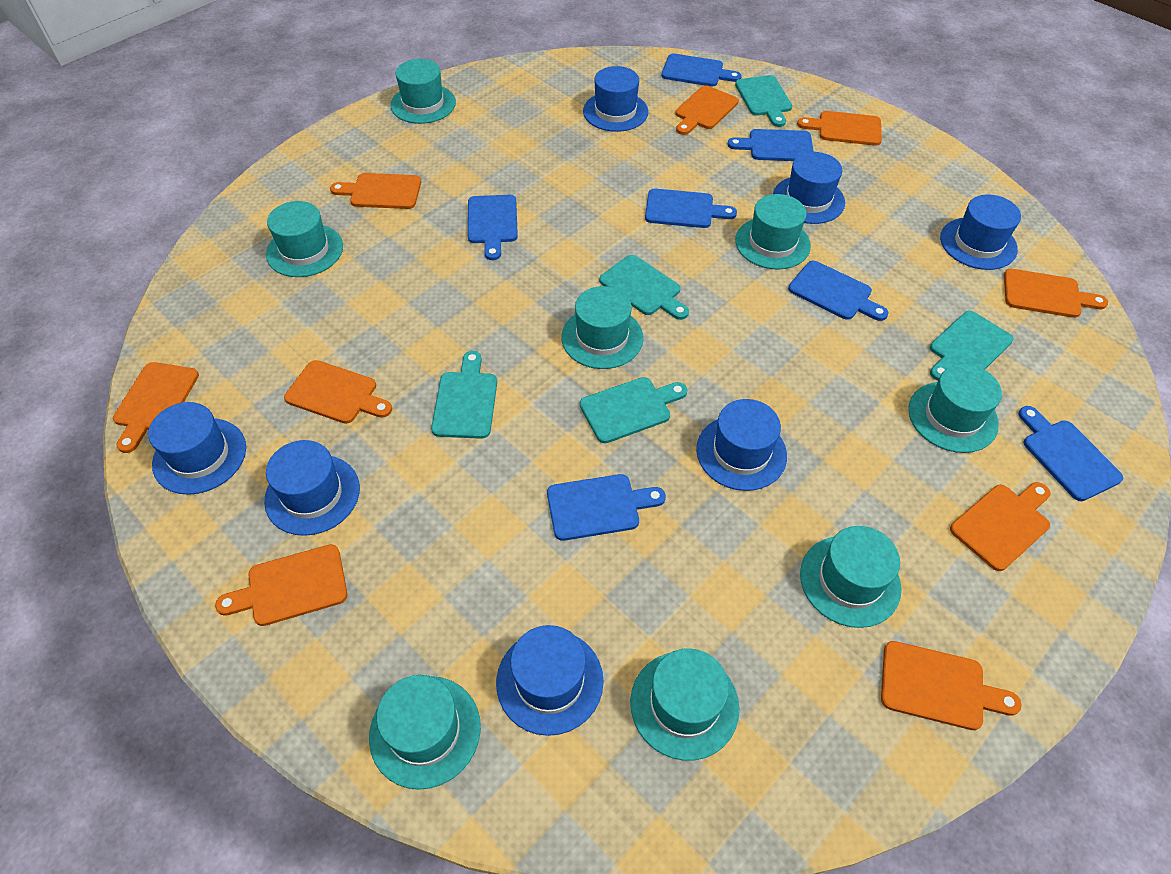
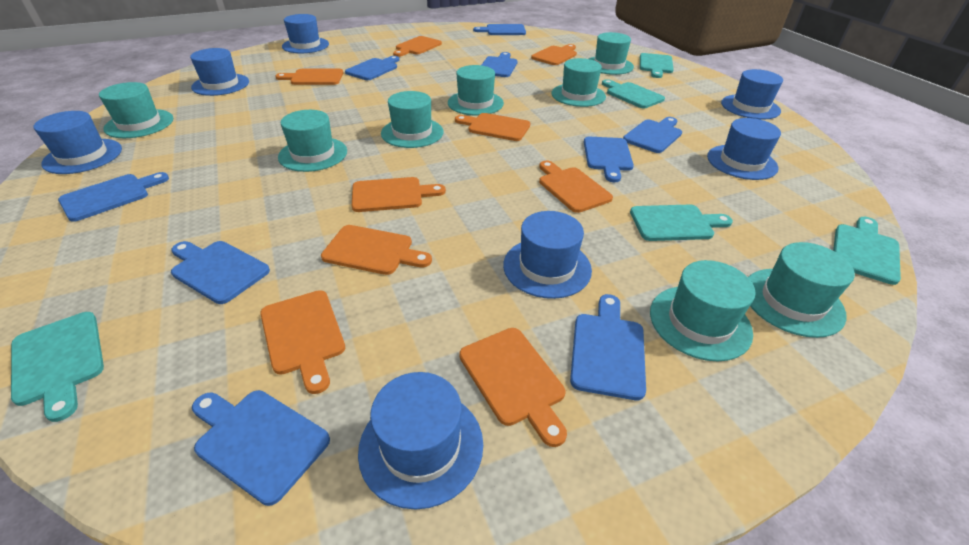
blue cutting board: 7 -> 9

